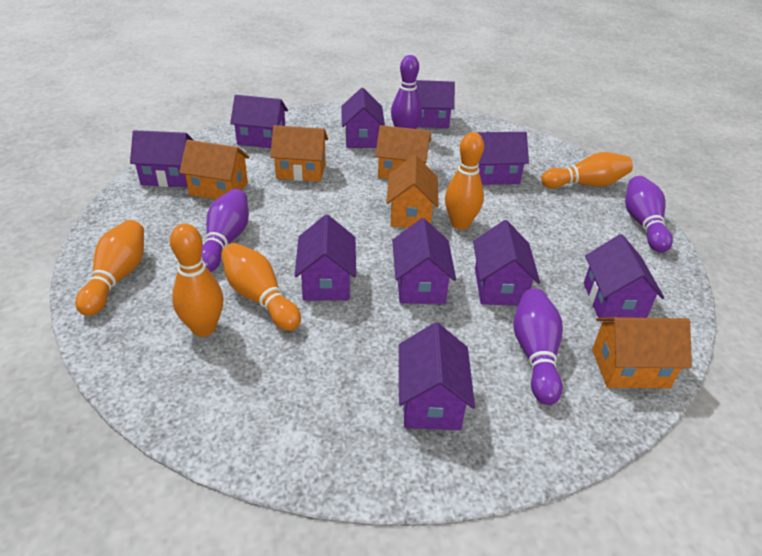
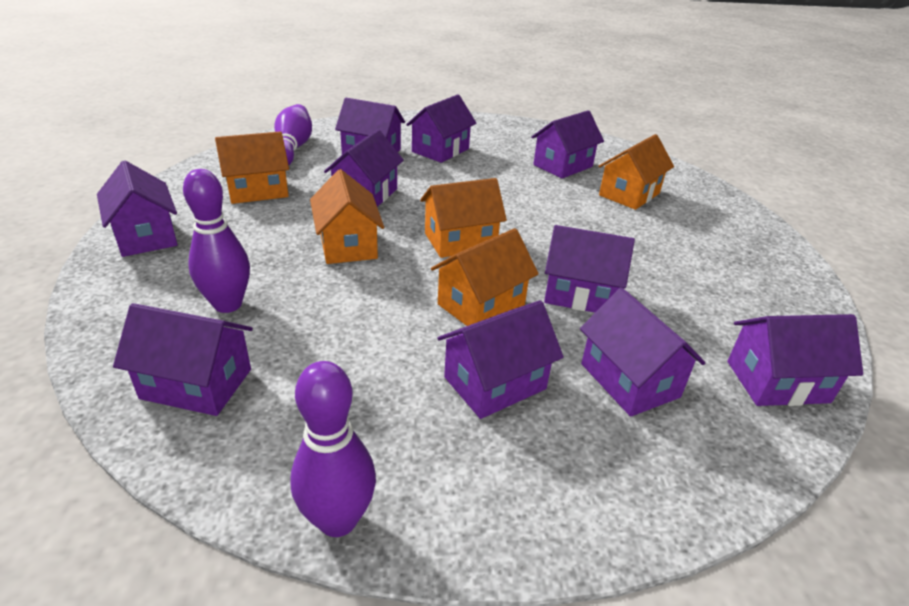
orange bowling pin: 5 -> 0
purple bowling pin: 4 -> 3

